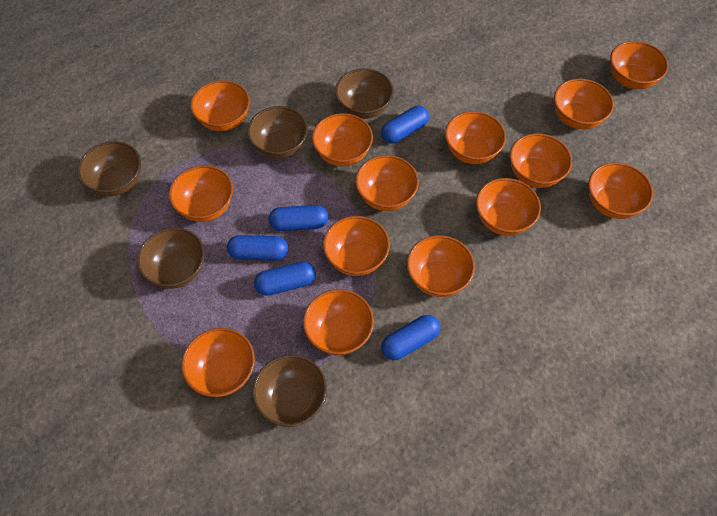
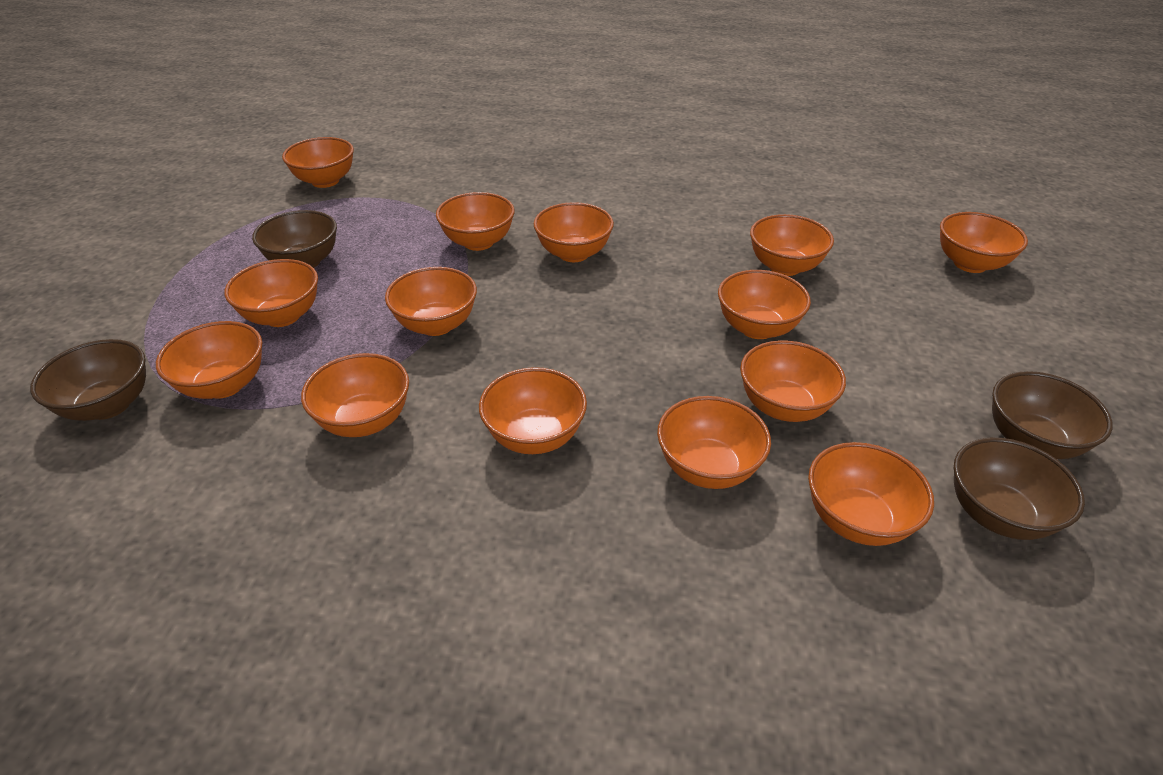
blue capsule: 5 -> 0
brown bowl: 5 -> 4

